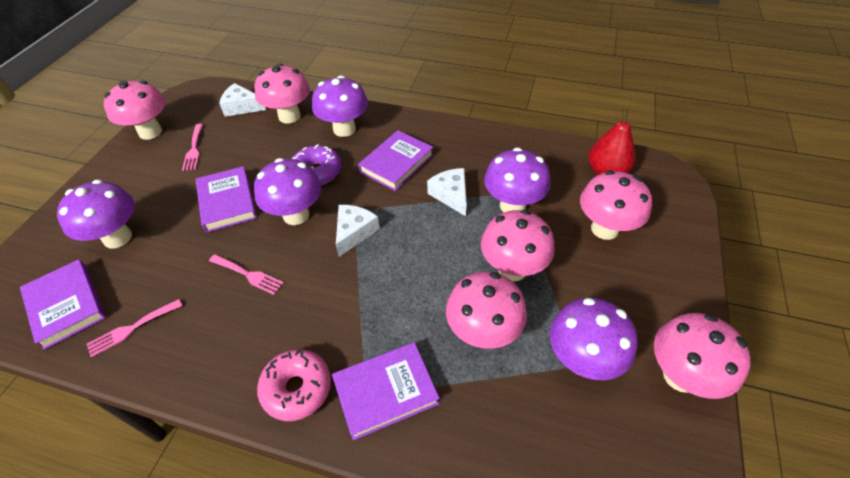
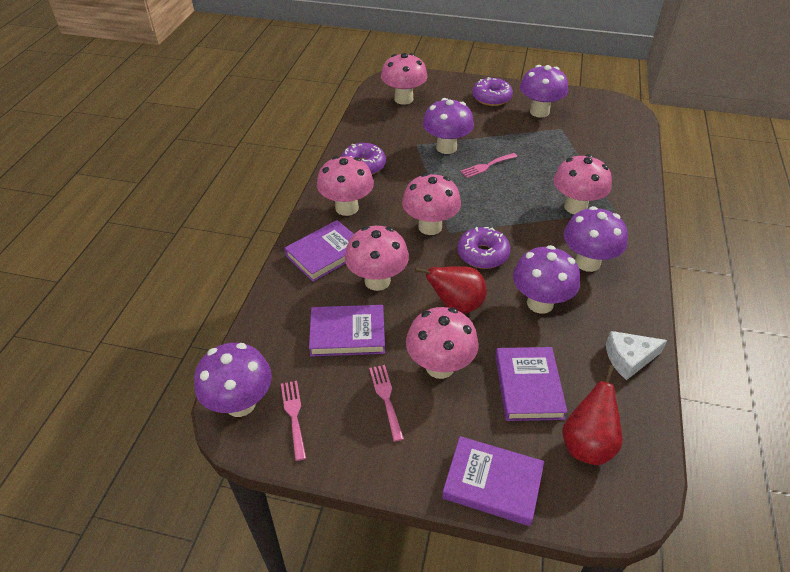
pink donut: 1 -> 0
purple donut: 1 -> 3
red pear: 1 -> 2
white cheese: 3 -> 1

